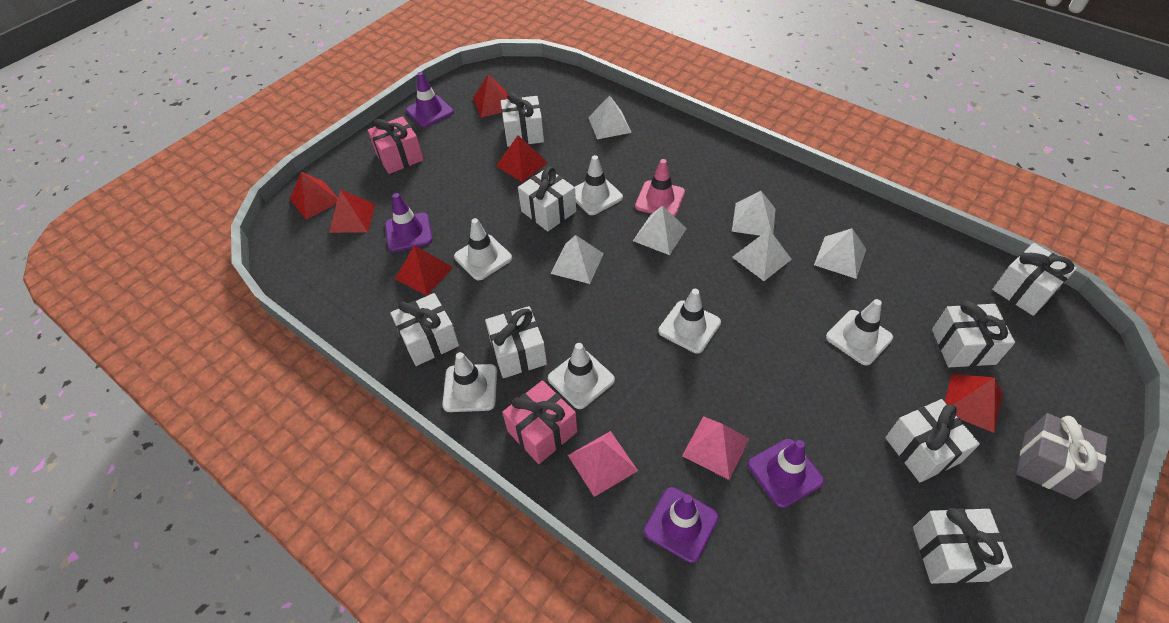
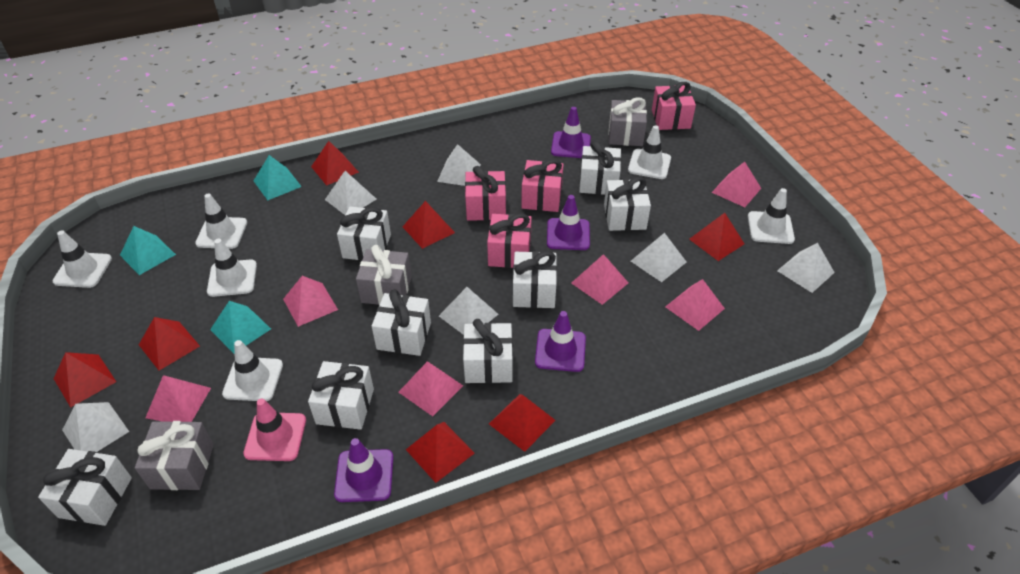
grey gift: 1 -> 3
pink gift: 2 -> 4
pink pyramid: 2 -> 6
red pyramid: 6 -> 7
turquoise pyramid: 0 -> 3

